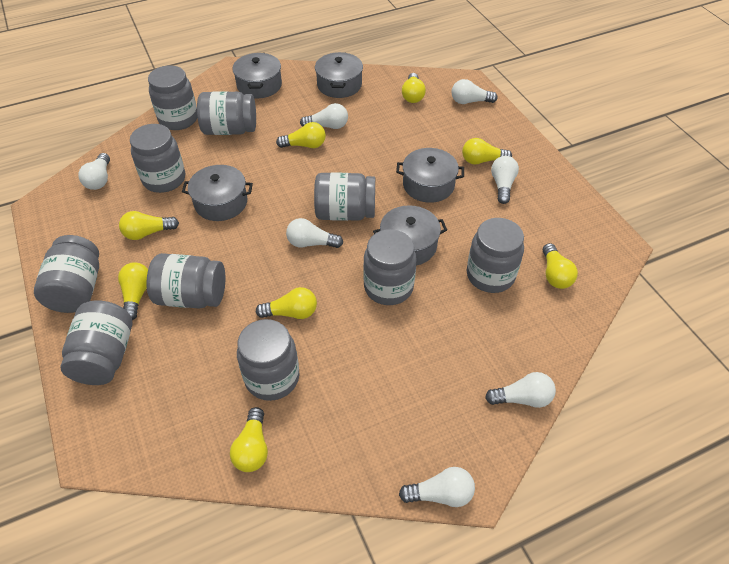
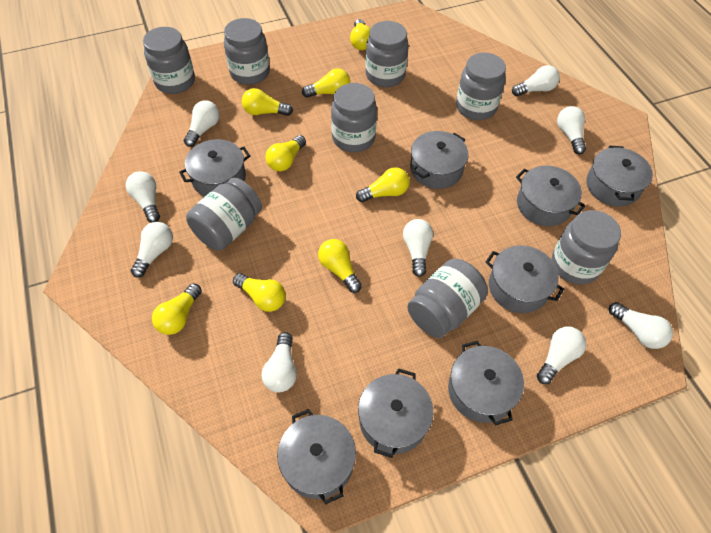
grey jar: 10 -> 8
grey pot: 5 -> 8
white light bulb: 7 -> 9

